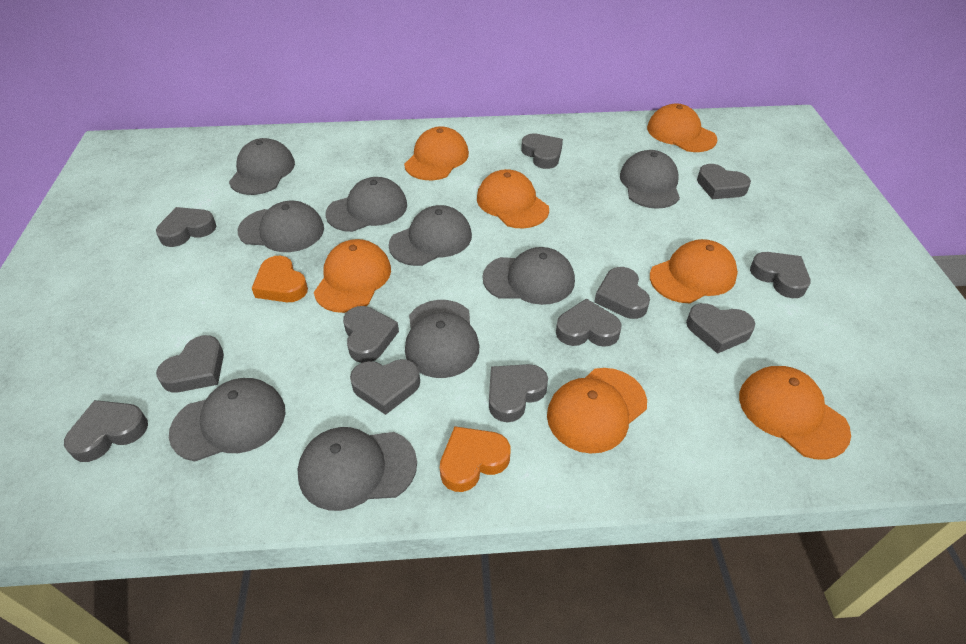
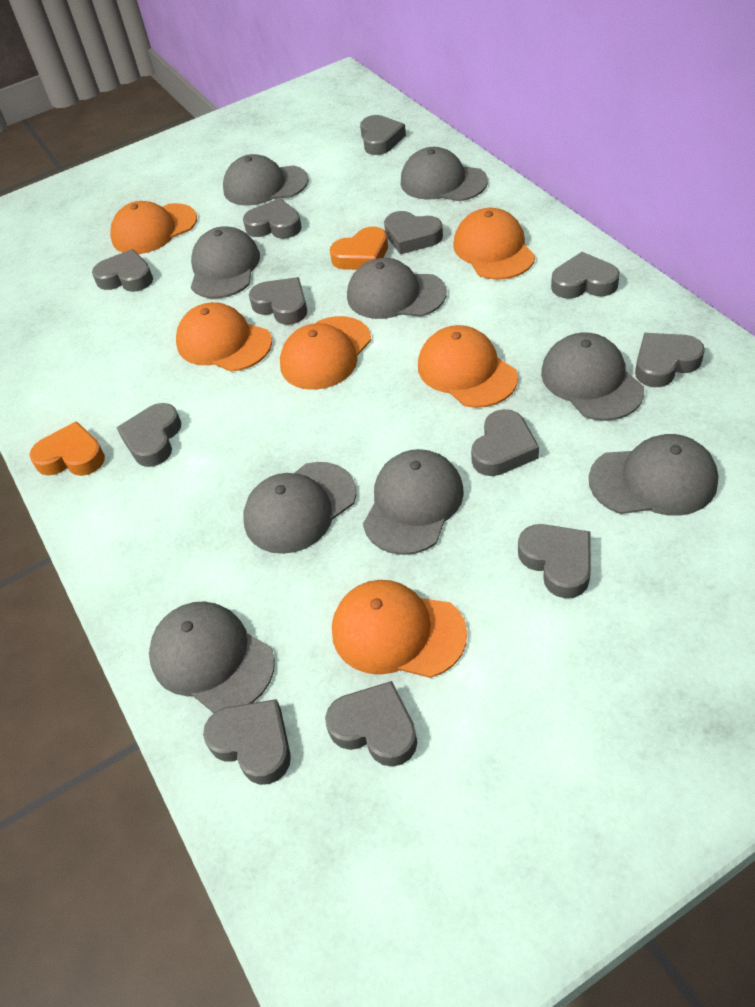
orange cap: 7 -> 6

